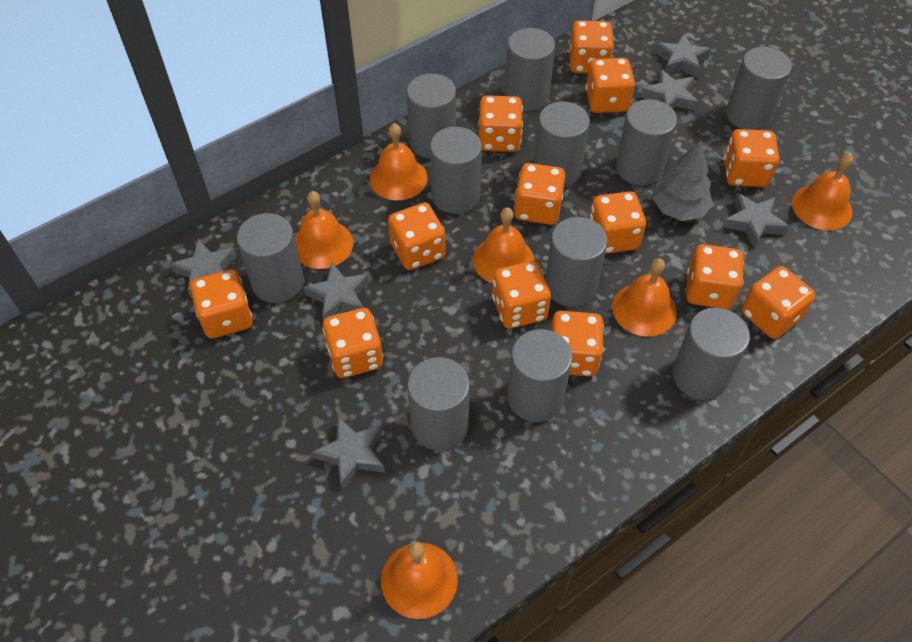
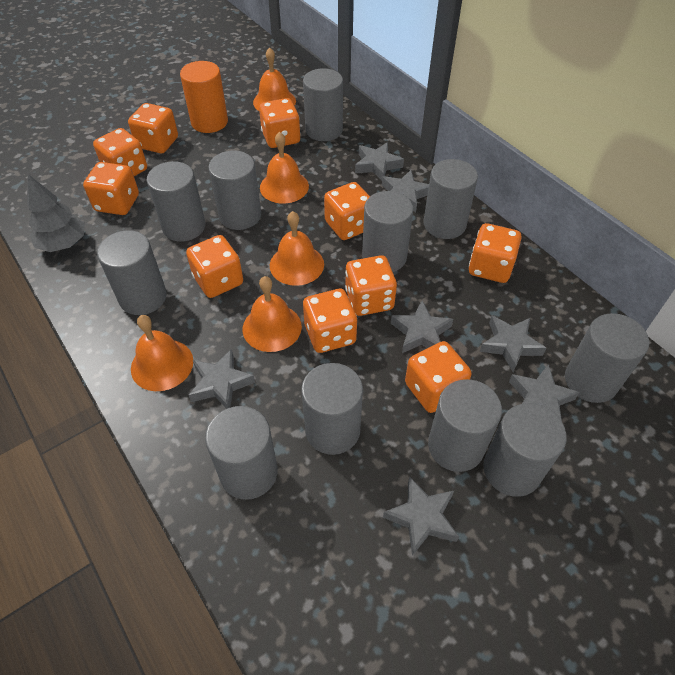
grey star: 6 -> 7
orange bell: 6 -> 5
orange cylinder: 0 -> 1
orange dice: 13 -> 10

